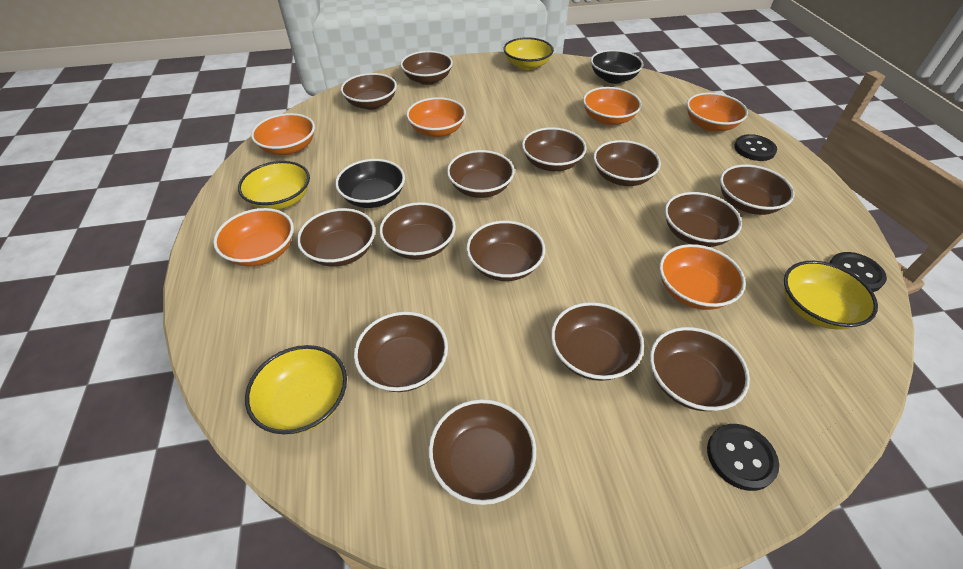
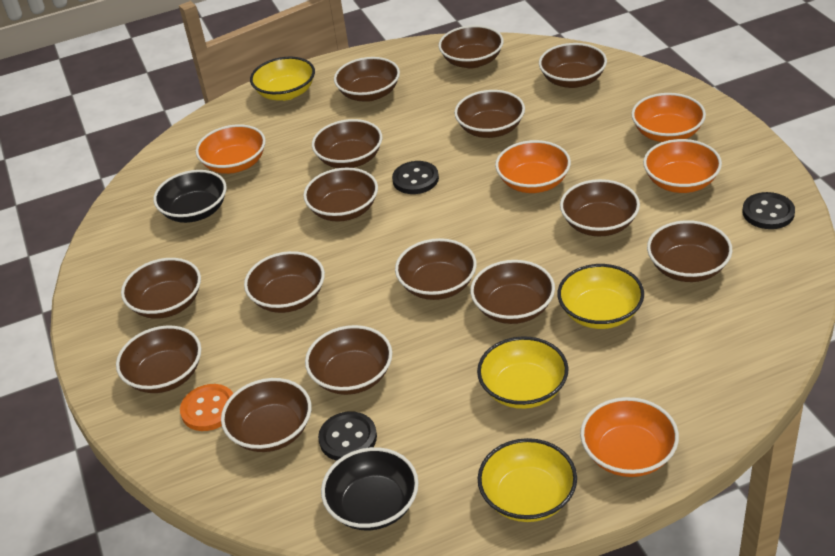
brown bowl: 14 -> 15
orange bowl: 6 -> 5
orange button: 0 -> 1

